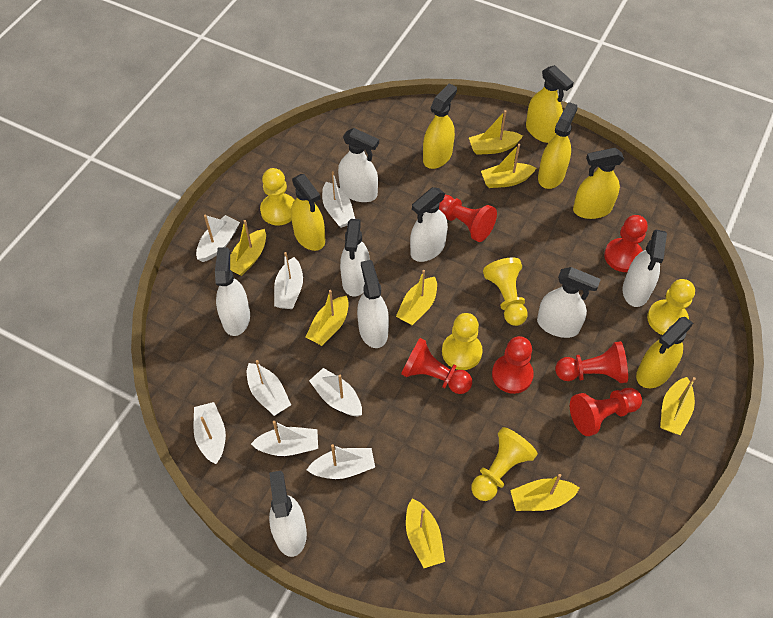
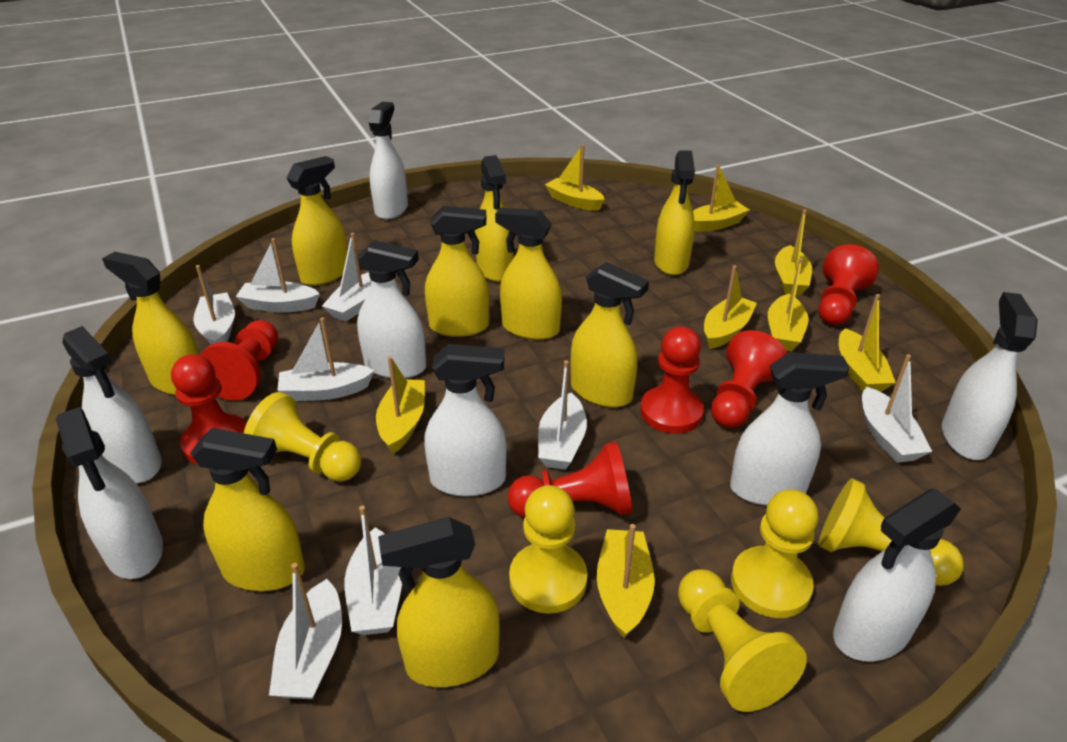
yellow spray bottle: 6 -> 9

